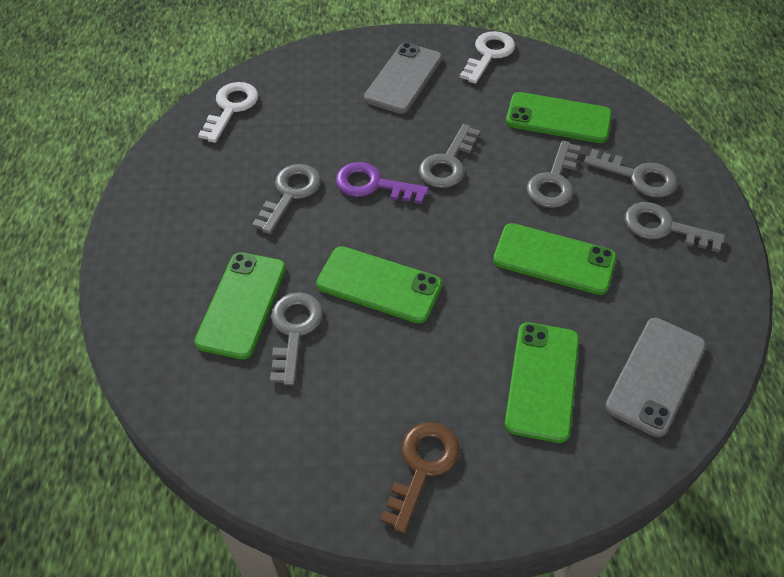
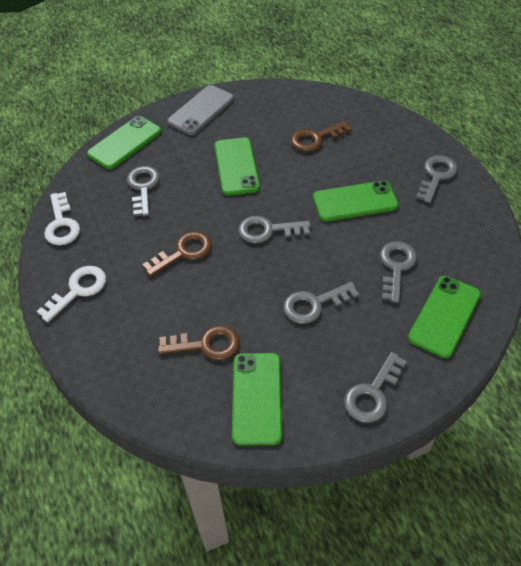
brown key: 1 -> 3
grey phone: 2 -> 1
purple key: 1 -> 0

